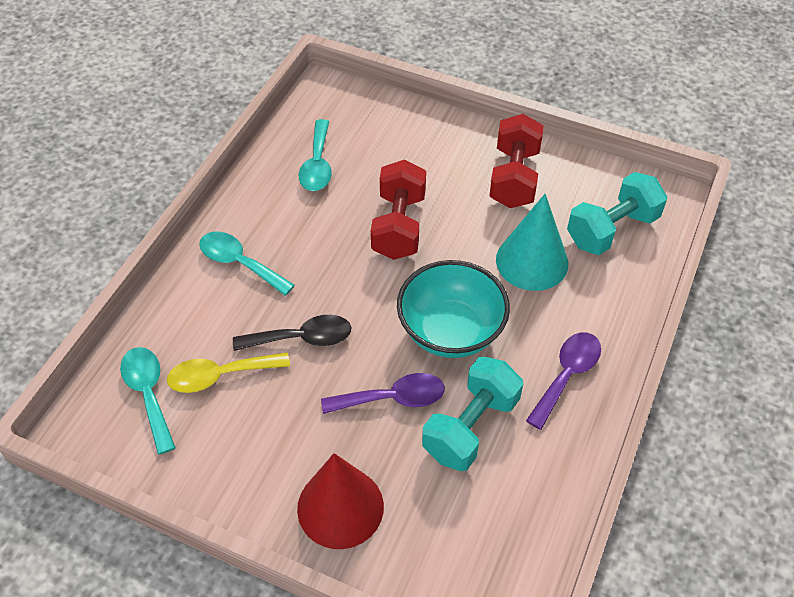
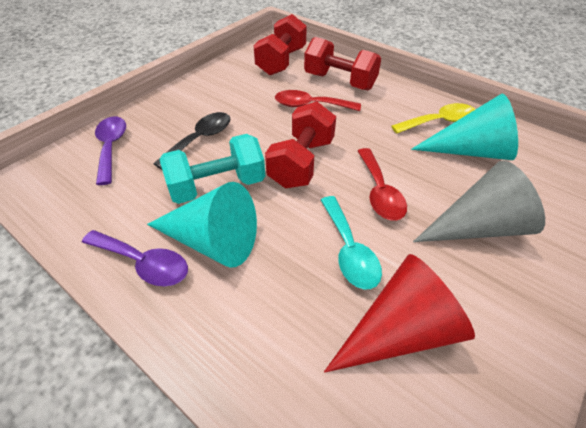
grey cone: 0 -> 1
red dumbbell: 2 -> 3
red spoon: 0 -> 2
turquoise bowl: 1 -> 0
turquoise cone: 1 -> 2
turquoise dumbbell: 2 -> 1
turquoise spoon: 3 -> 1

